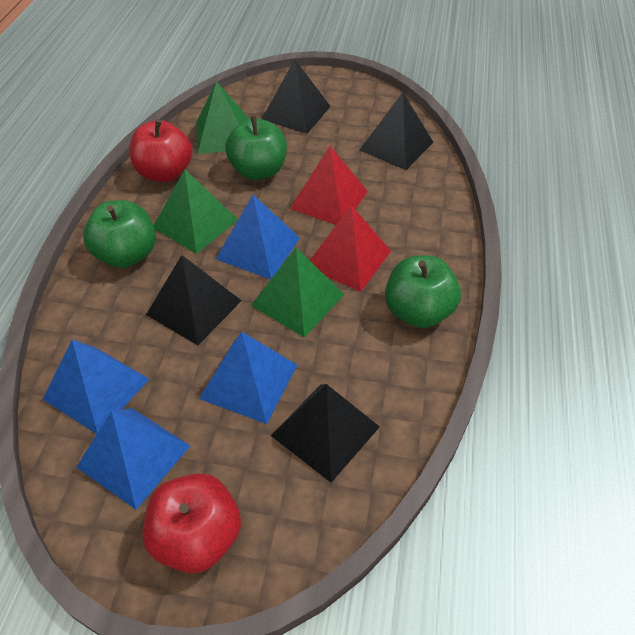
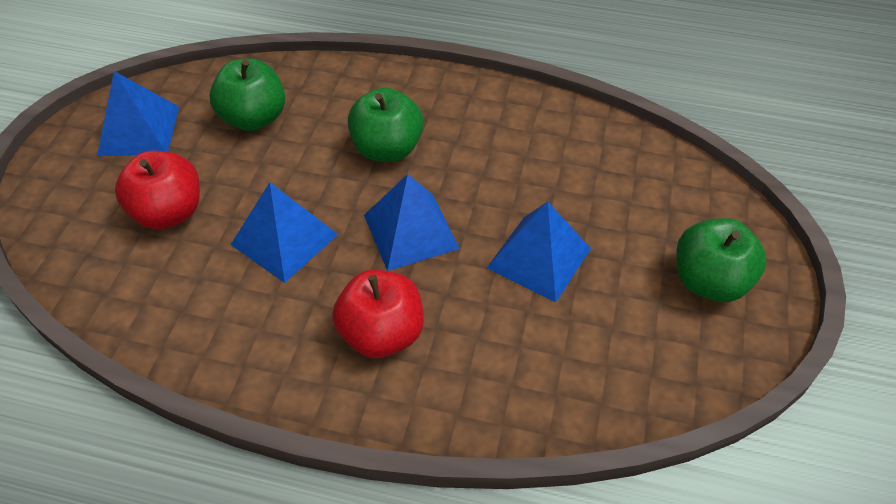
black pyramid: 4 -> 0
green pyramid: 3 -> 0
red pyramid: 2 -> 0

